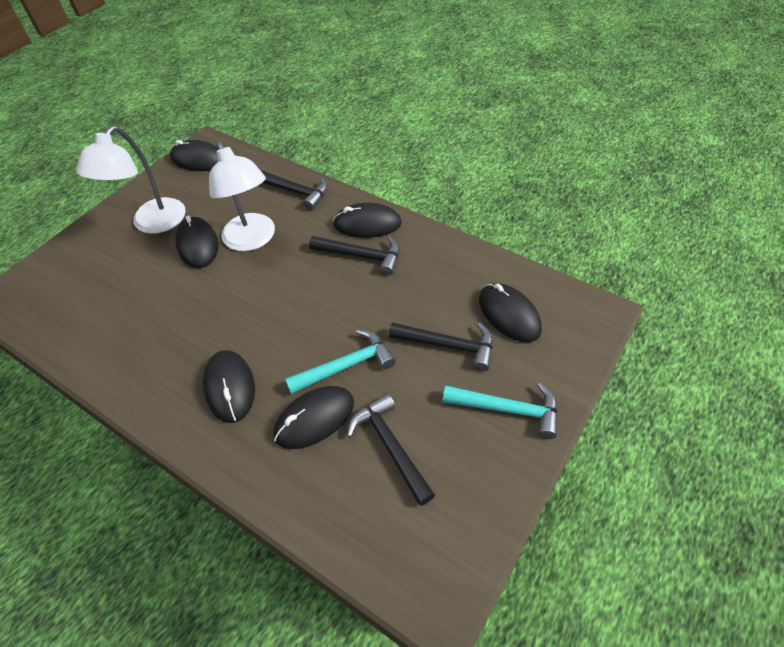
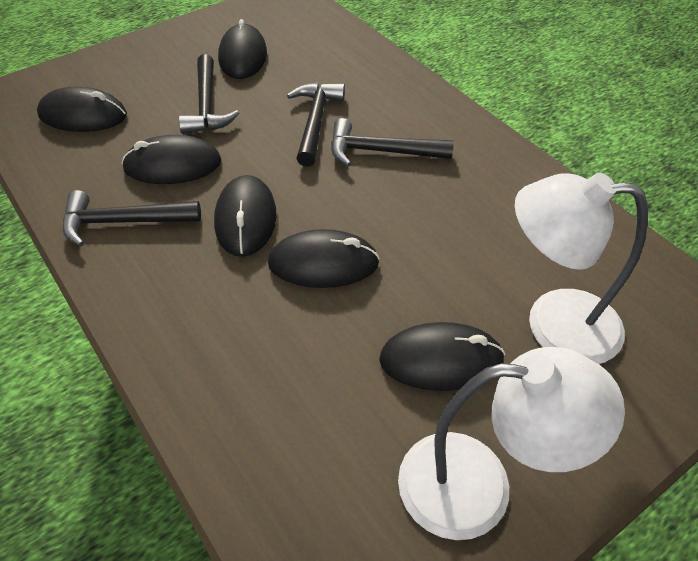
turquoise hammer: 2 -> 0

